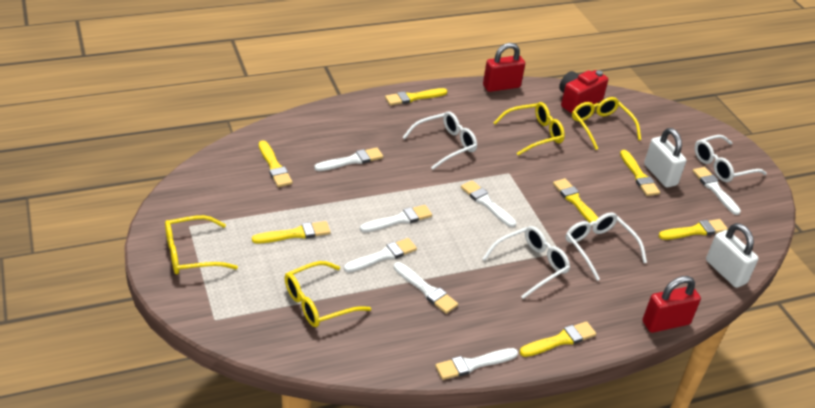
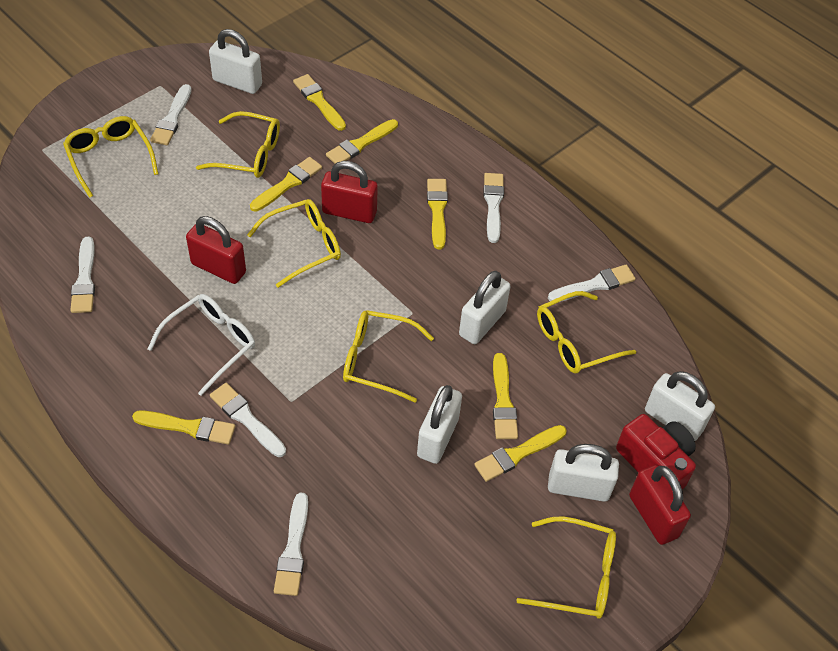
red padlock: 2 -> 3
white brush: 7 -> 6
white glasses: 4 -> 1
white padlock: 2 -> 5
yellow glasses: 4 -> 6

